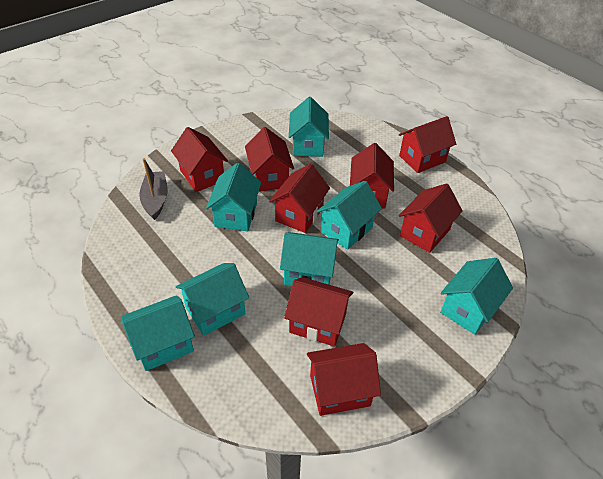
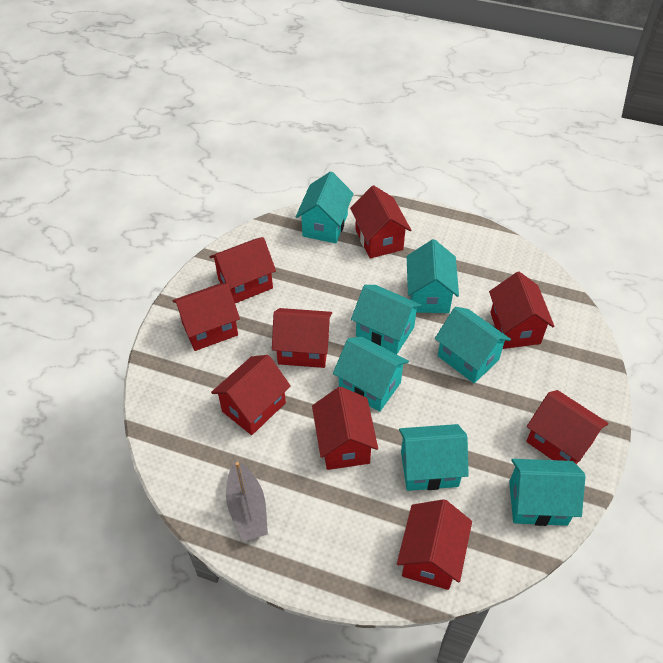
red house: 8 -> 9

